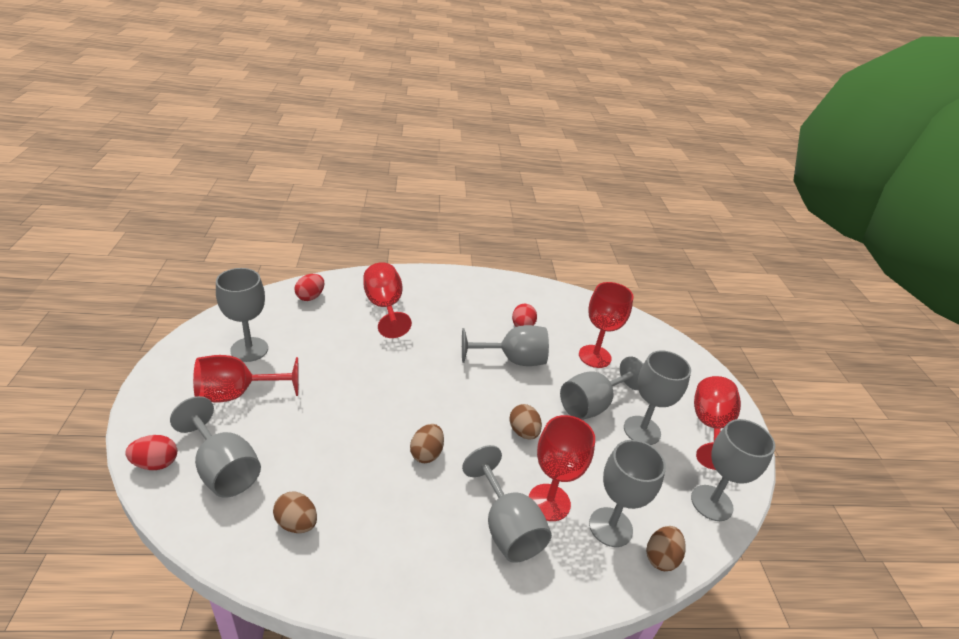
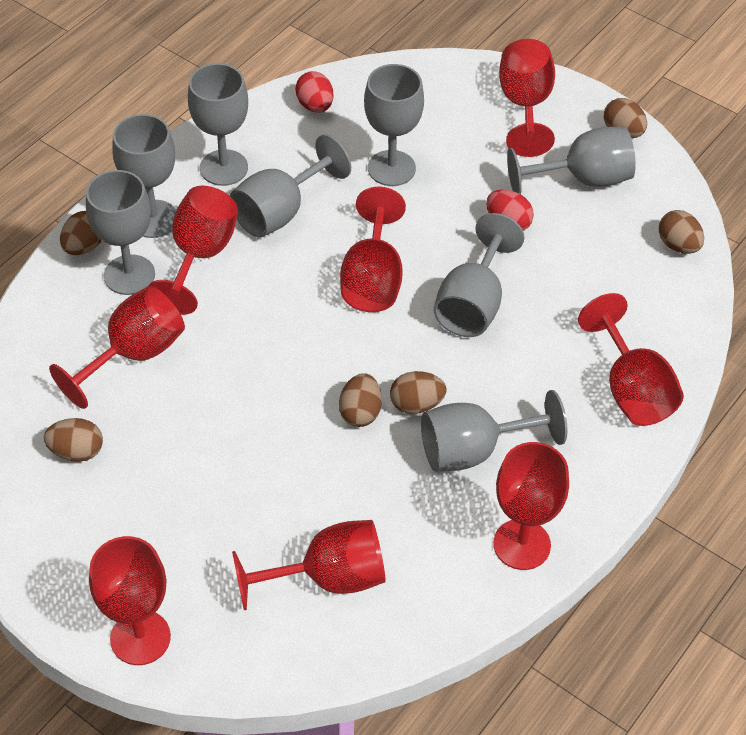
brown egg: 4 -> 6
red egg: 3 -> 2
red goblet: 5 -> 8

